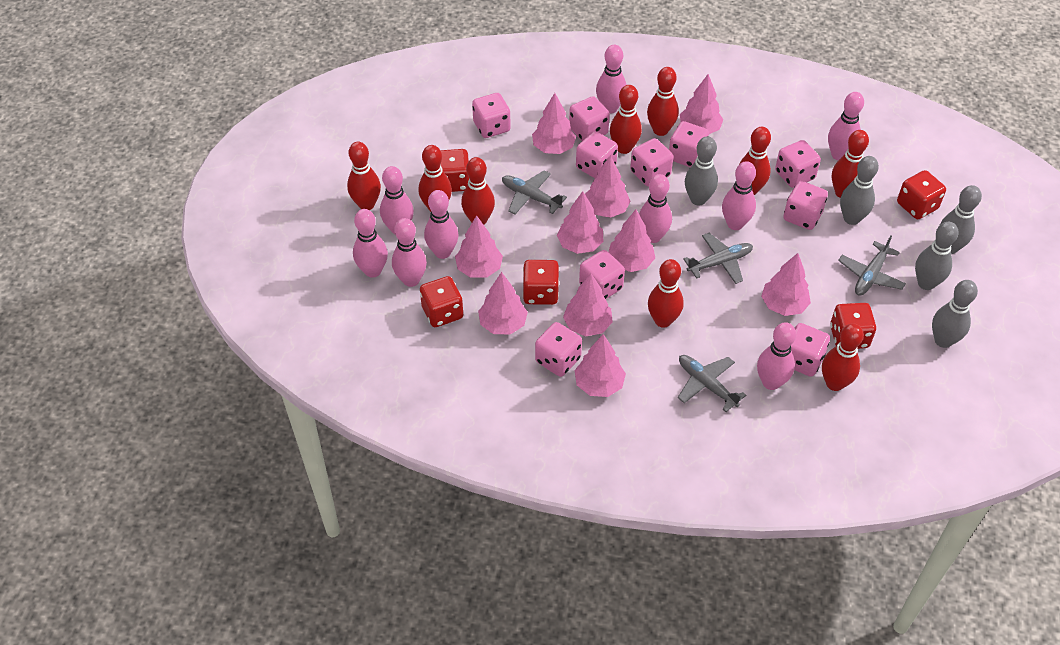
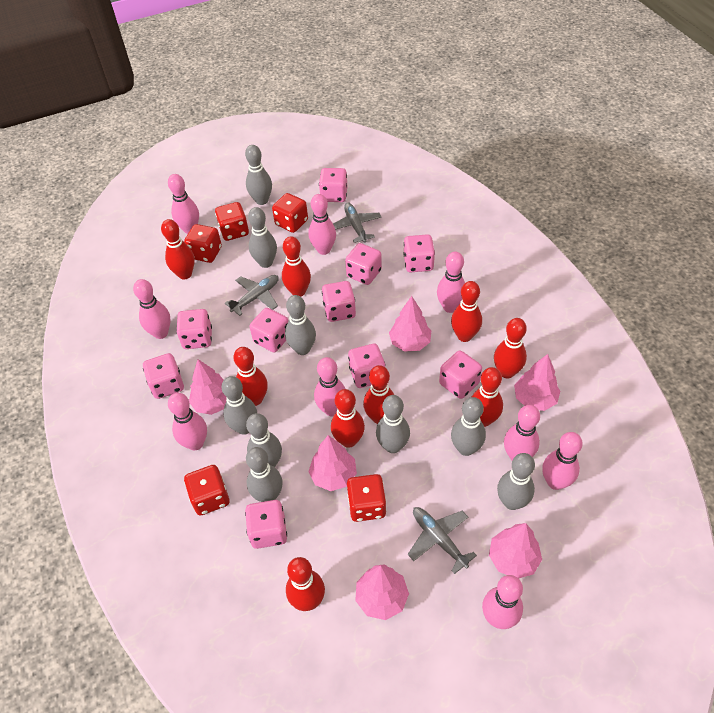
grey bowling pin: 5 -> 9
grey plane: 4 -> 3
pink tree: 10 -> 6

